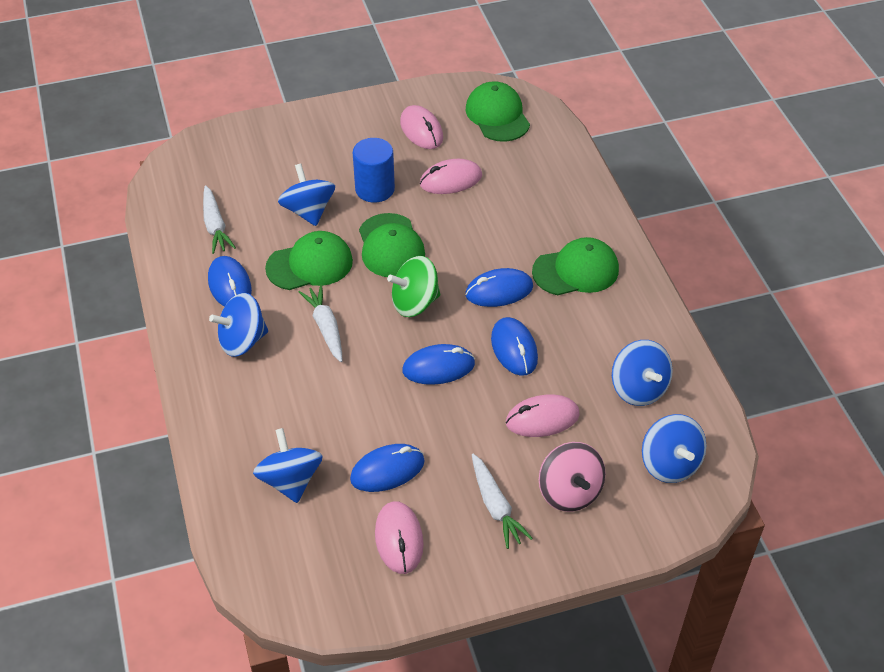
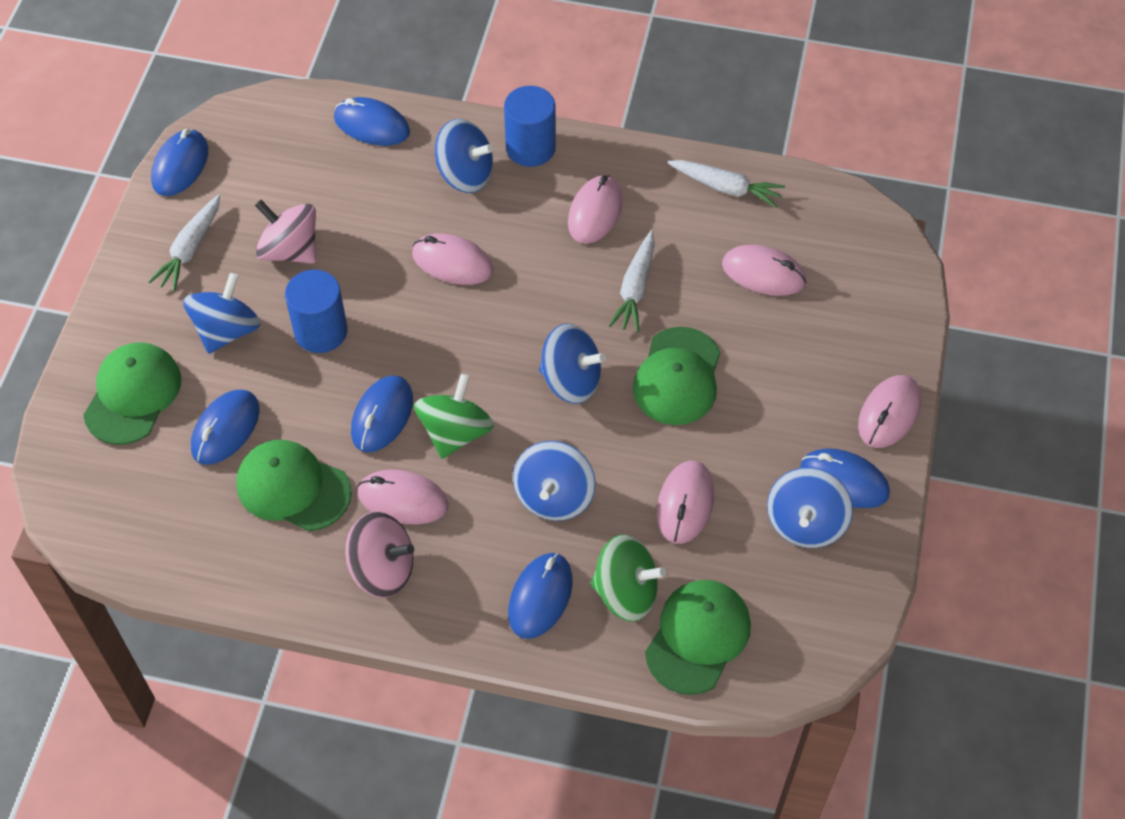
blue cylinder: 1 -> 2
blue mouse: 5 -> 6
green spinning top: 1 -> 2
pink mouse: 4 -> 6
pink spinning top: 1 -> 2

